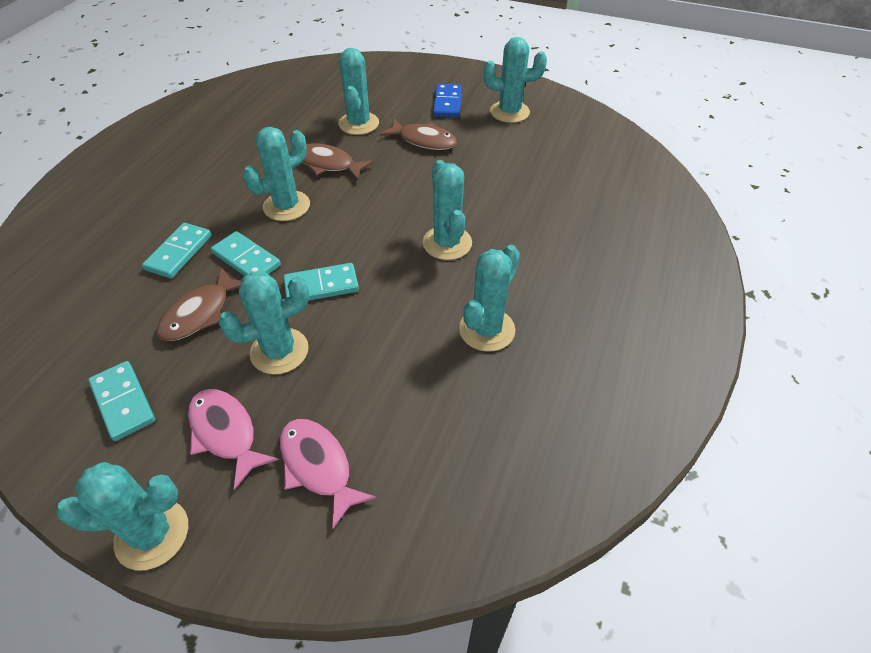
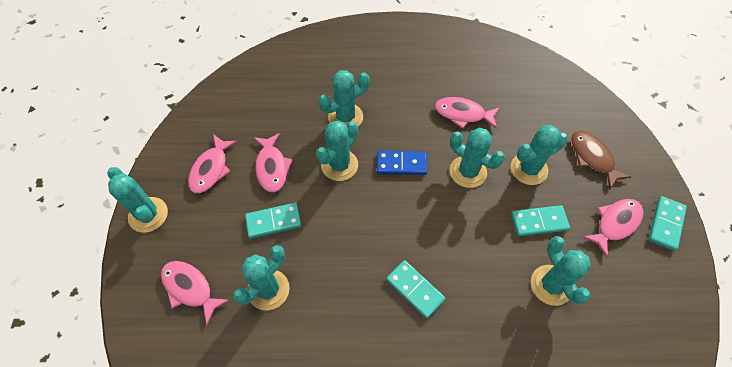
brown fish: 3 -> 1
pink fish: 2 -> 5

